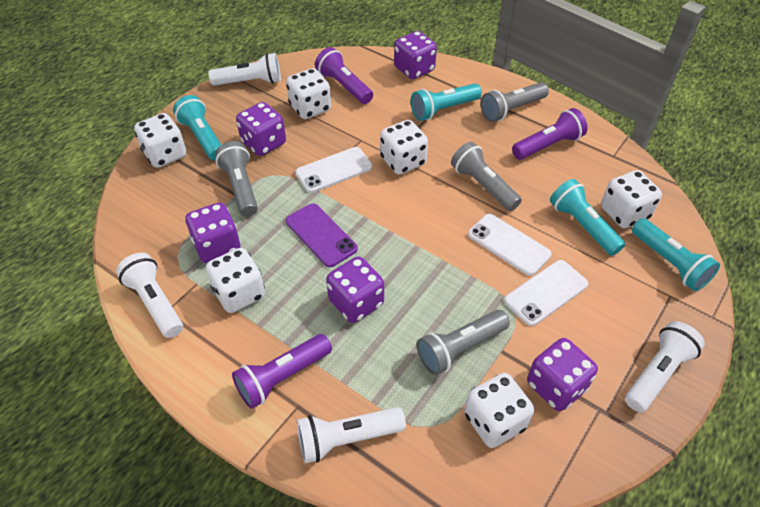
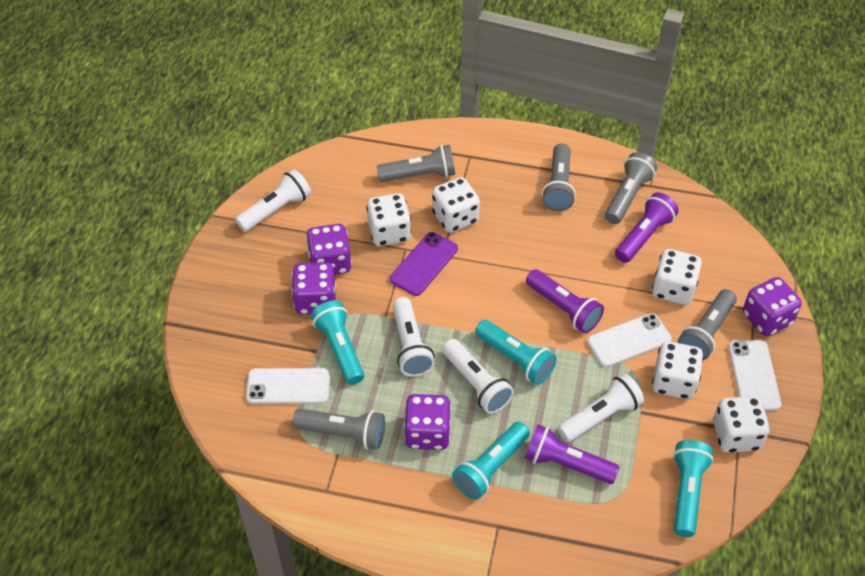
grey flashlight: 4 -> 5
purple dice: 5 -> 4
white dice: 6 -> 5

